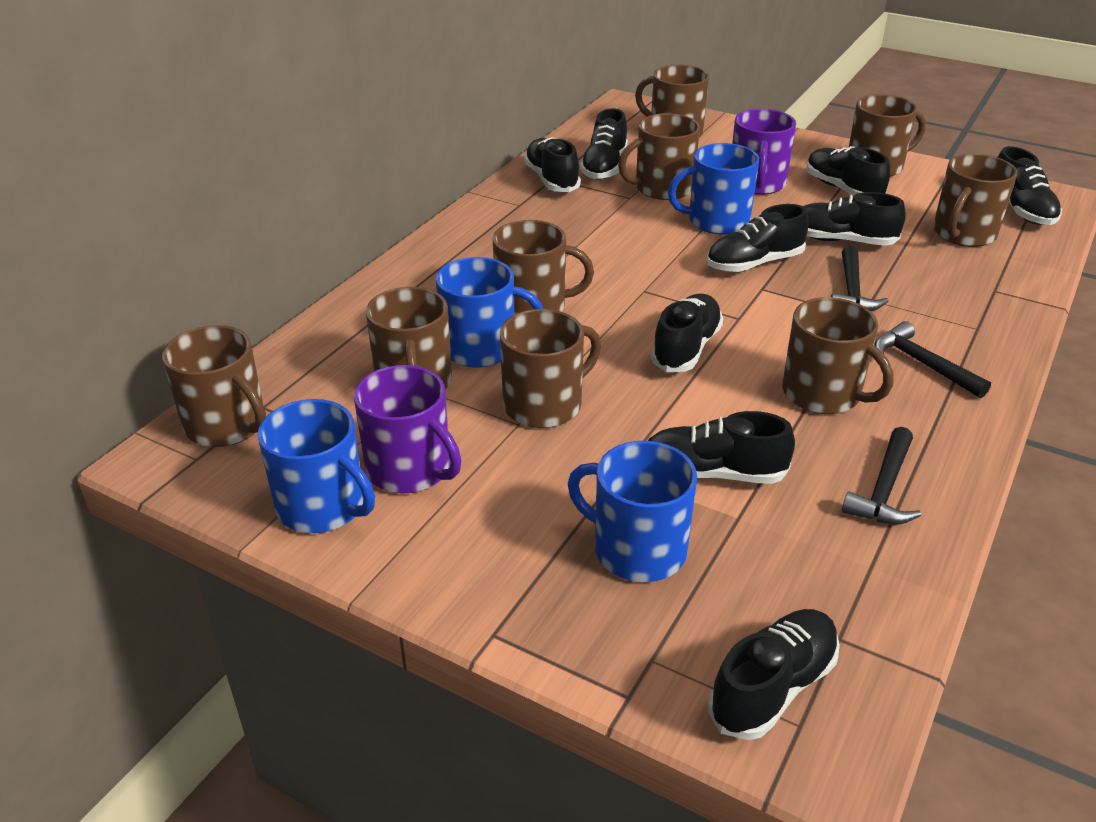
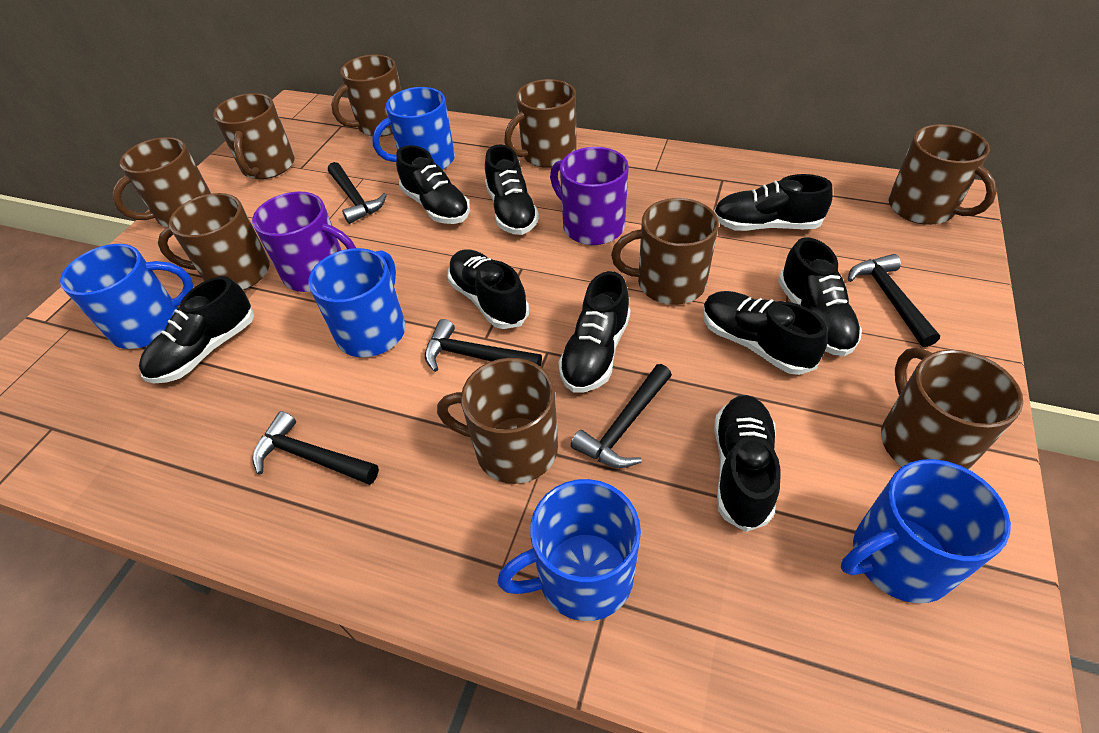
black hammer: 3 -> 5
blue mug: 4 -> 5

